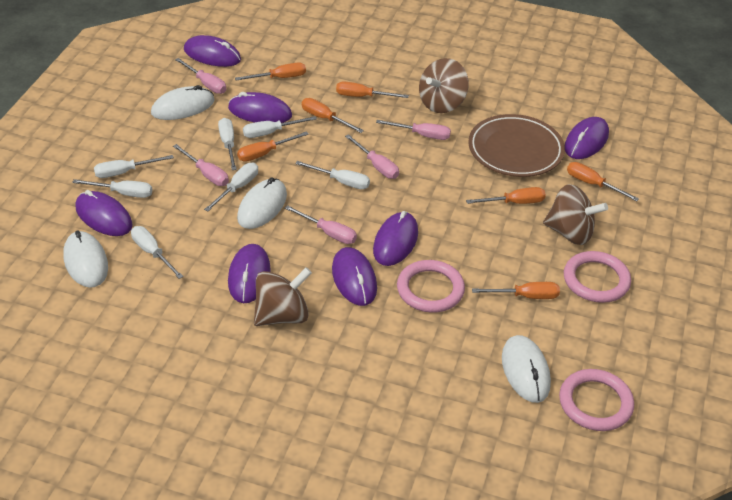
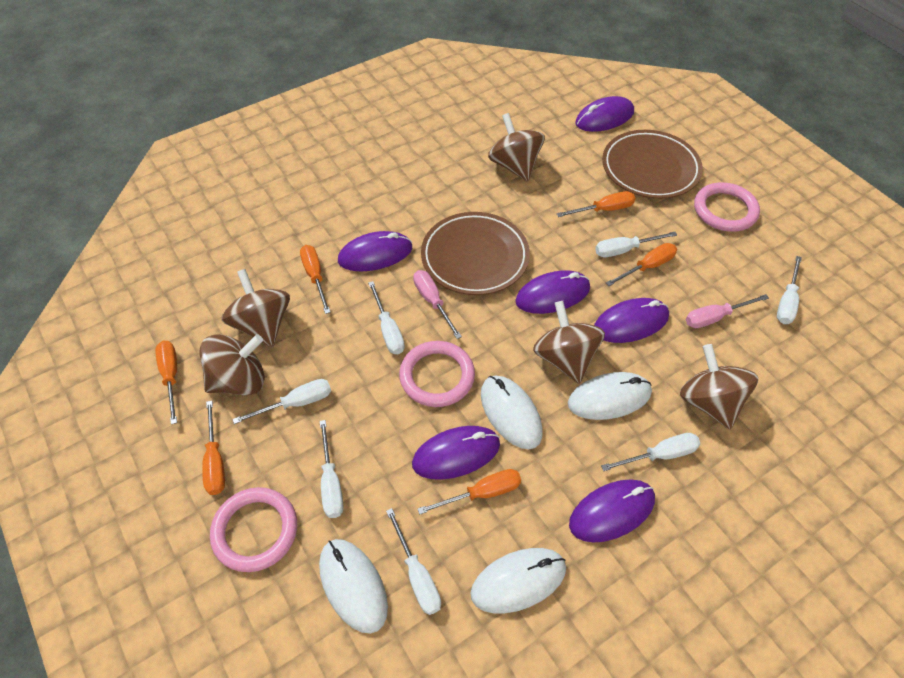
brown plate: 1 -> 2
brown spinning top: 3 -> 5
orange screwdriver: 7 -> 6
pink screwdriver: 5 -> 2
purple mouse: 7 -> 6

